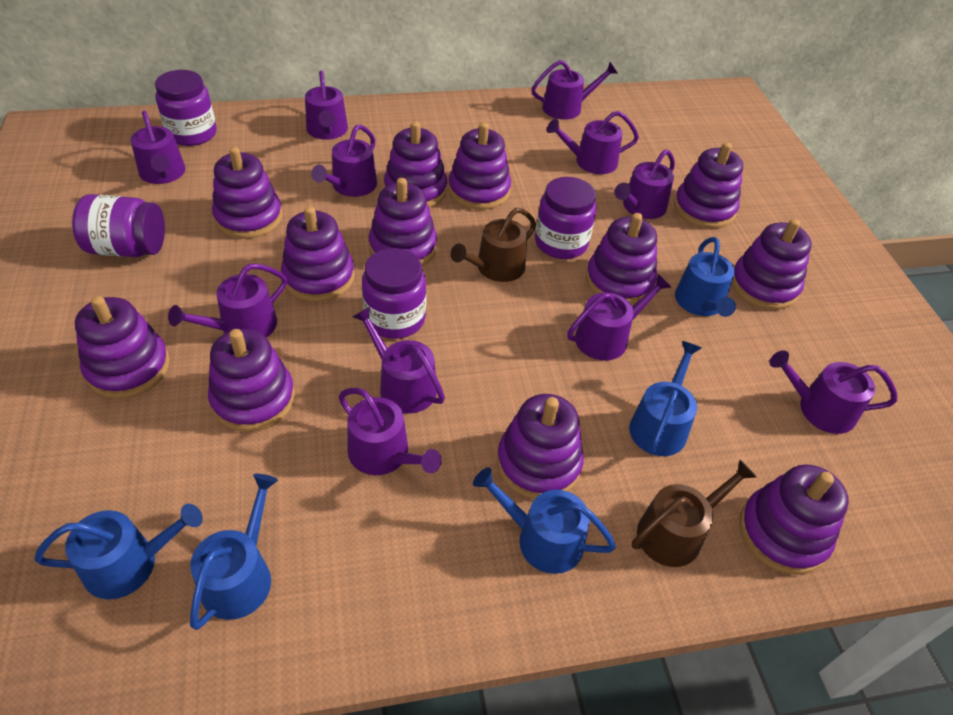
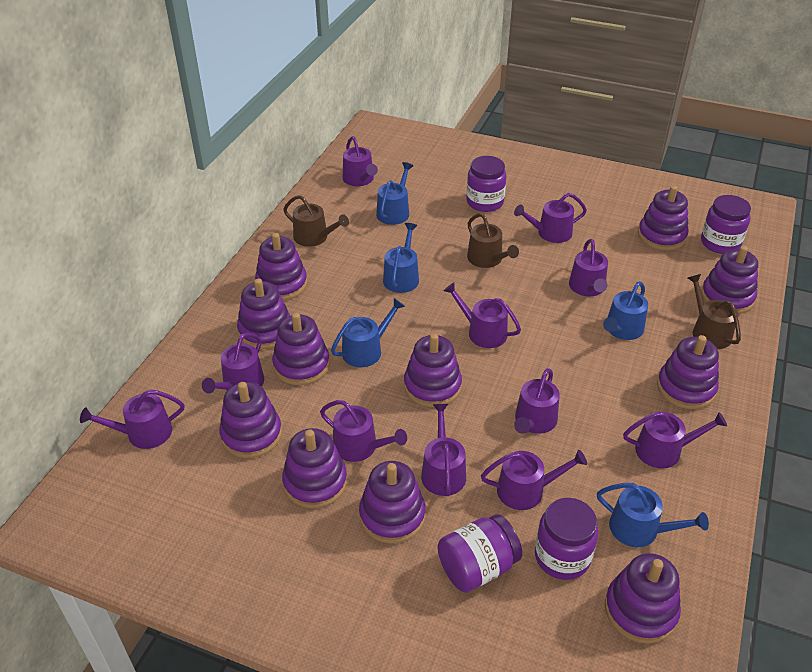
brown watering can: 2 -> 3
purple stacking toy: 12 -> 11

